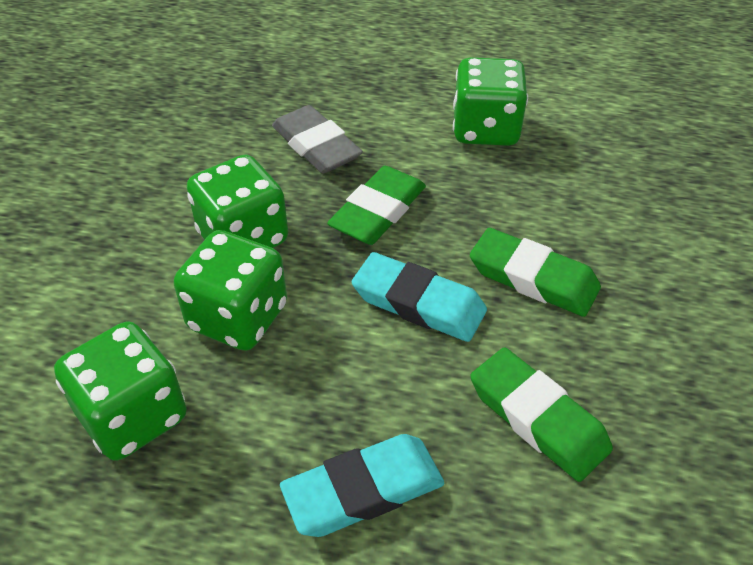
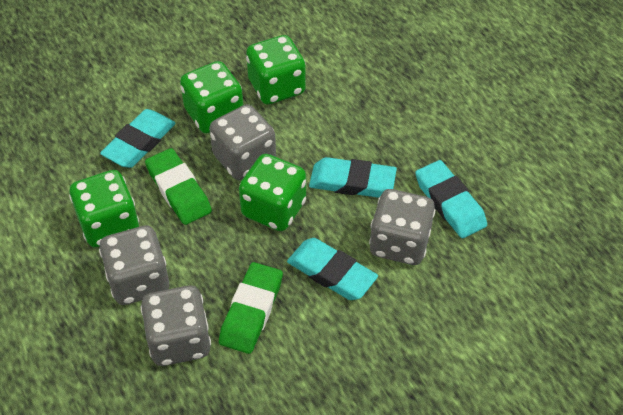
green eraser: 3 -> 2
grey dice: 0 -> 4
grey eraser: 1 -> 0
turquoise eraser: 2 -> 4

